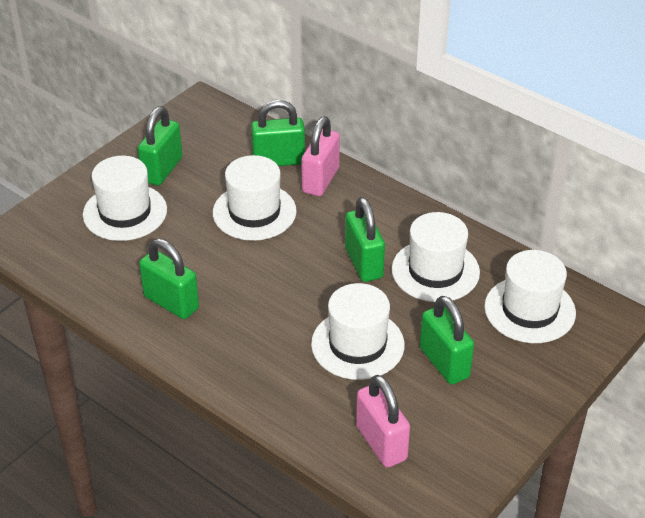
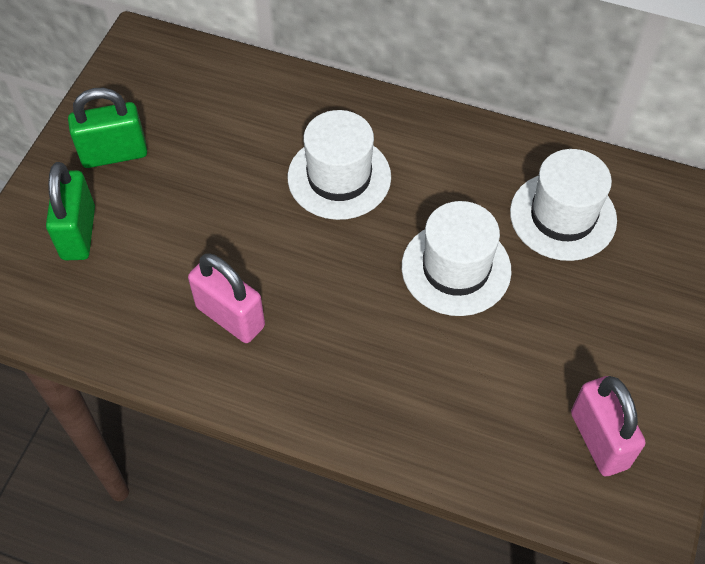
green padlock: 5 -> 2
white hat: 5 -> 3

